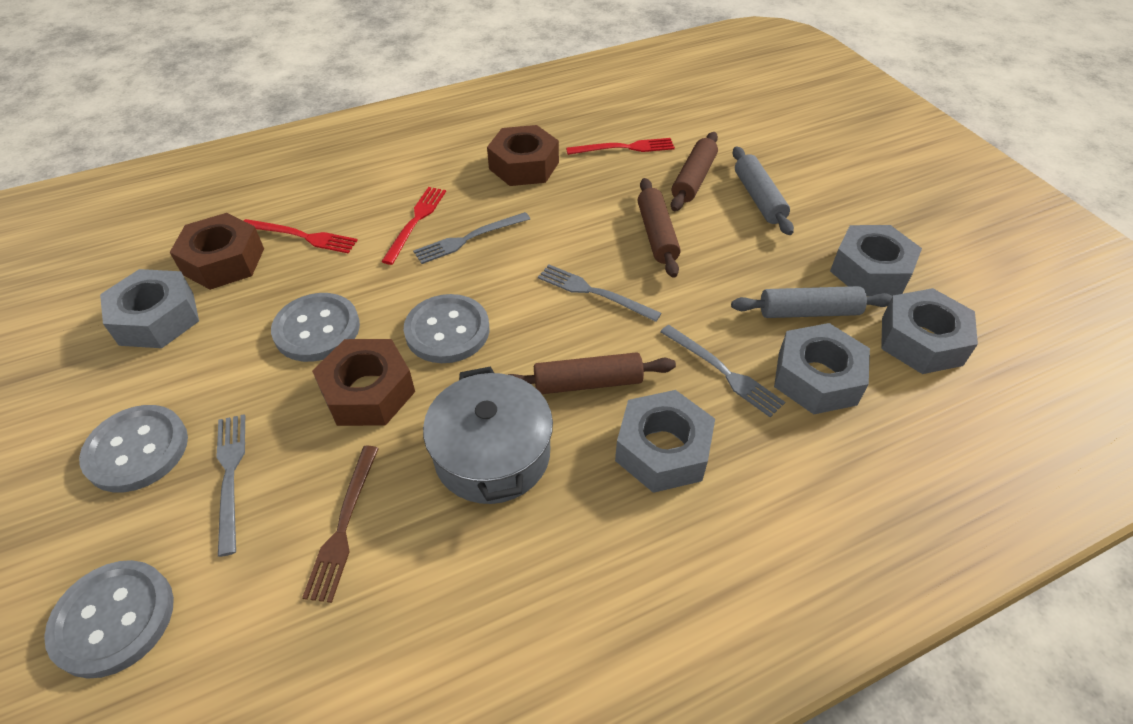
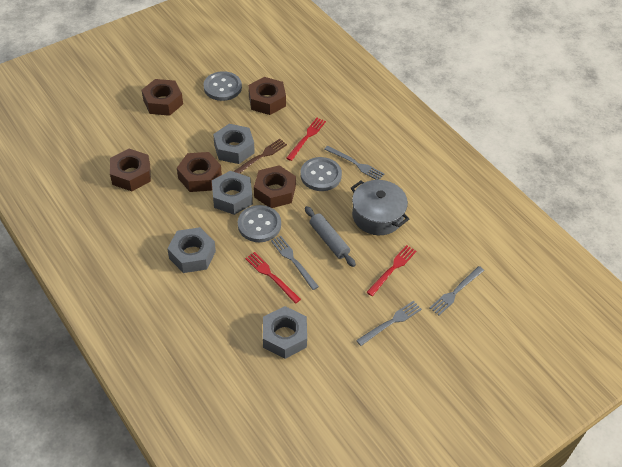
brown nut: 3 -> 5
brown rolling pin: 3 -> 0
grey button: 4 -> 3
grey nut: 5 -> 4
grey rolling pin: 2 -> 1

